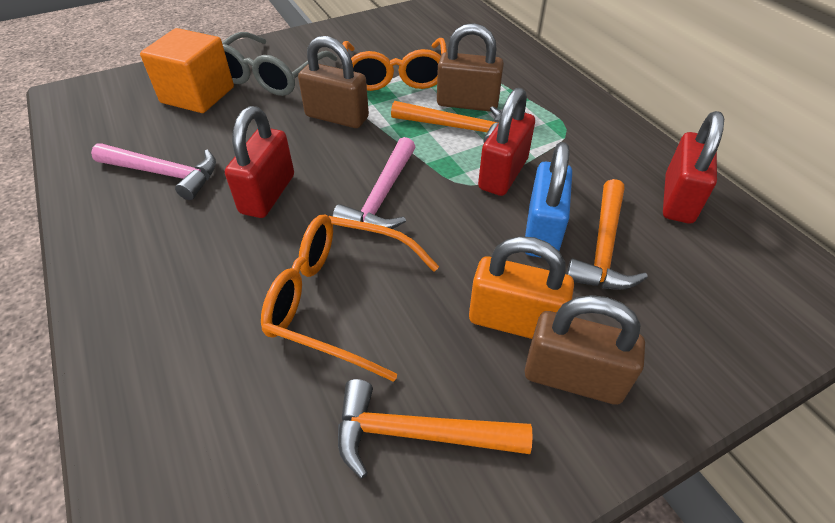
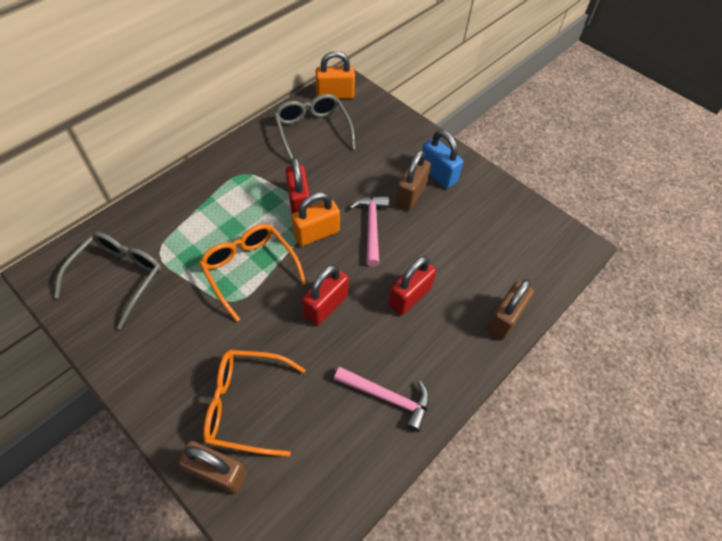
grey glasses: 1 -> 2
orange cube: 1 -> 0
orange hammer: 3 -> 0
orange padlock: 1 -> 2

